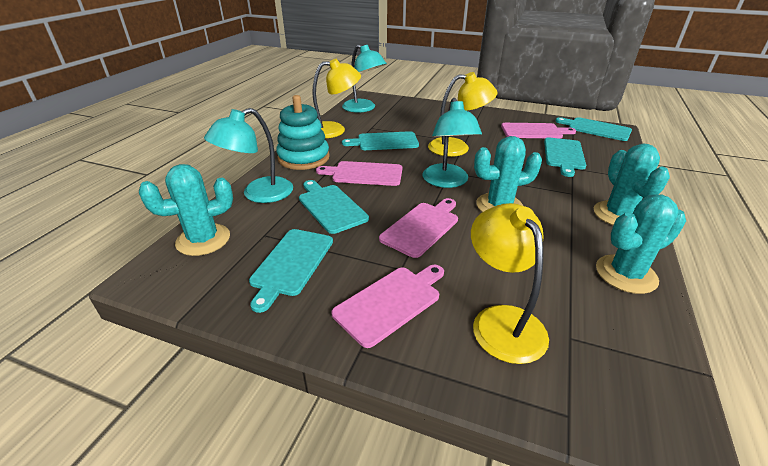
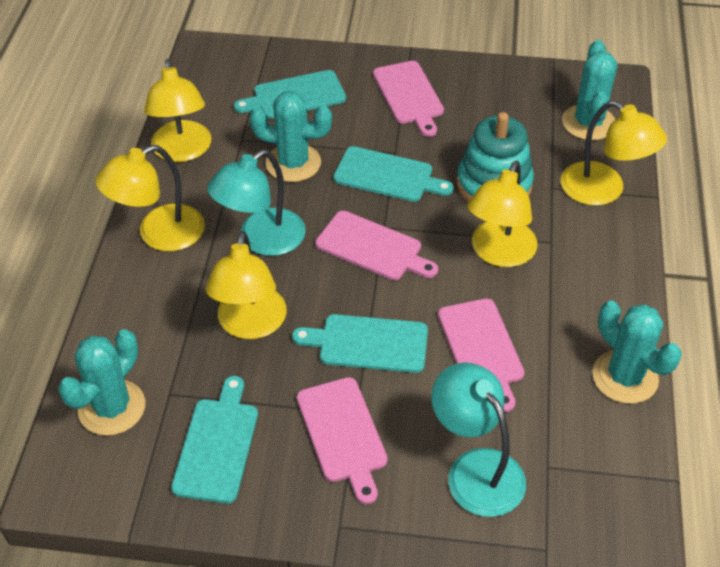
turquoise cutting board: 5 -> 4
turquoise lamp: 3 -> 2
yellow lamp: 3 -> 5

